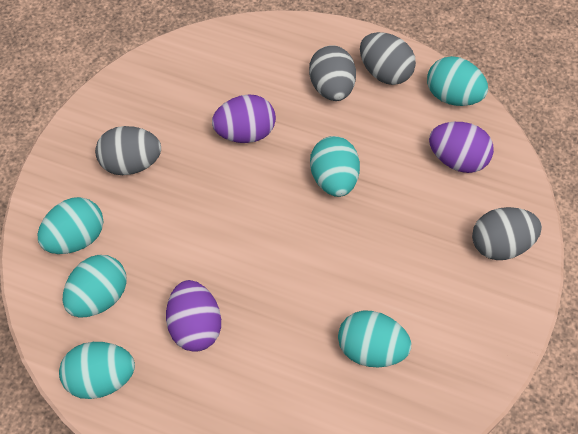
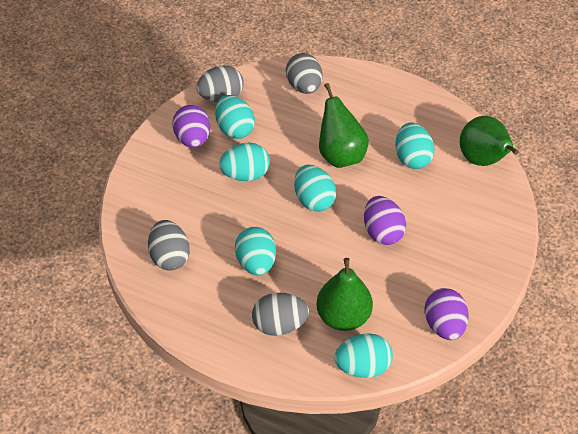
green pear: 0 -> 3

